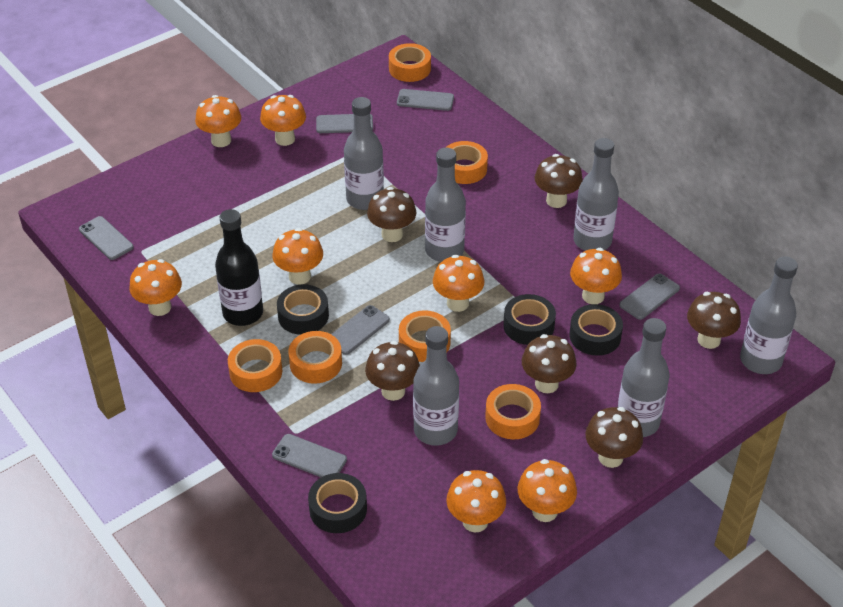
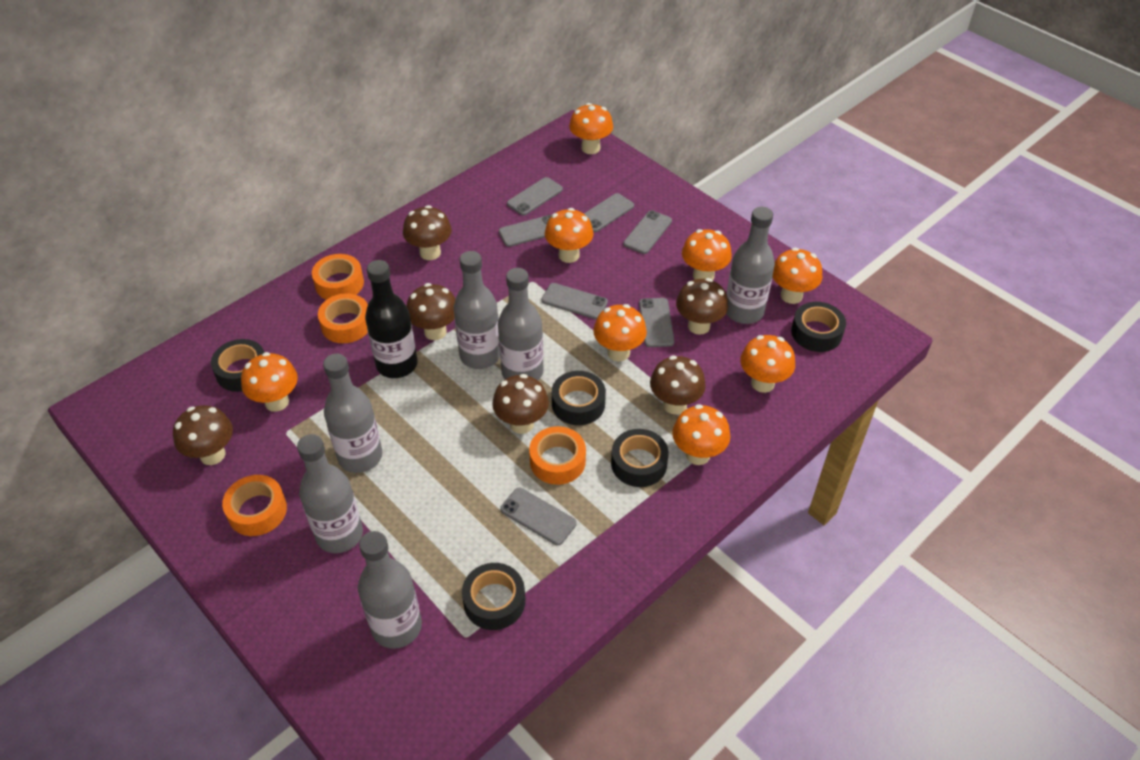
black tape: 4 -> 5
grey phone: 6 -> 7
orange tape: 6 -> 4

